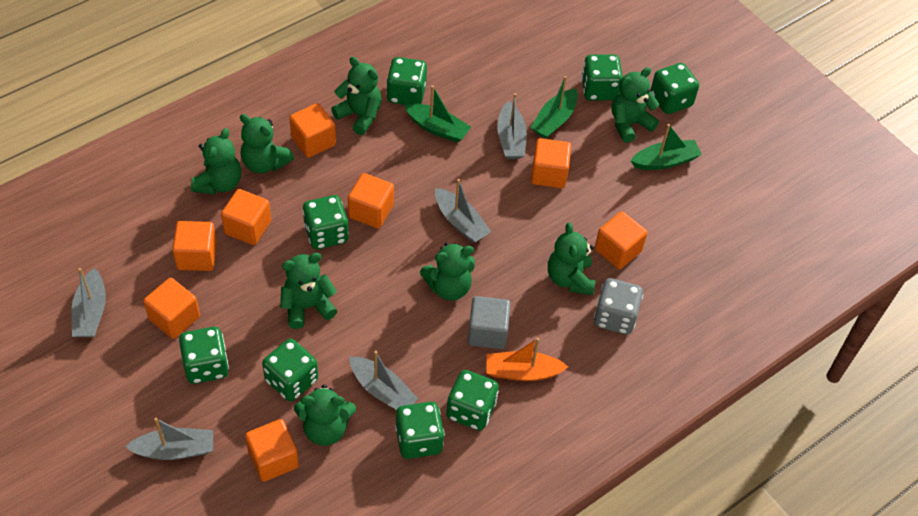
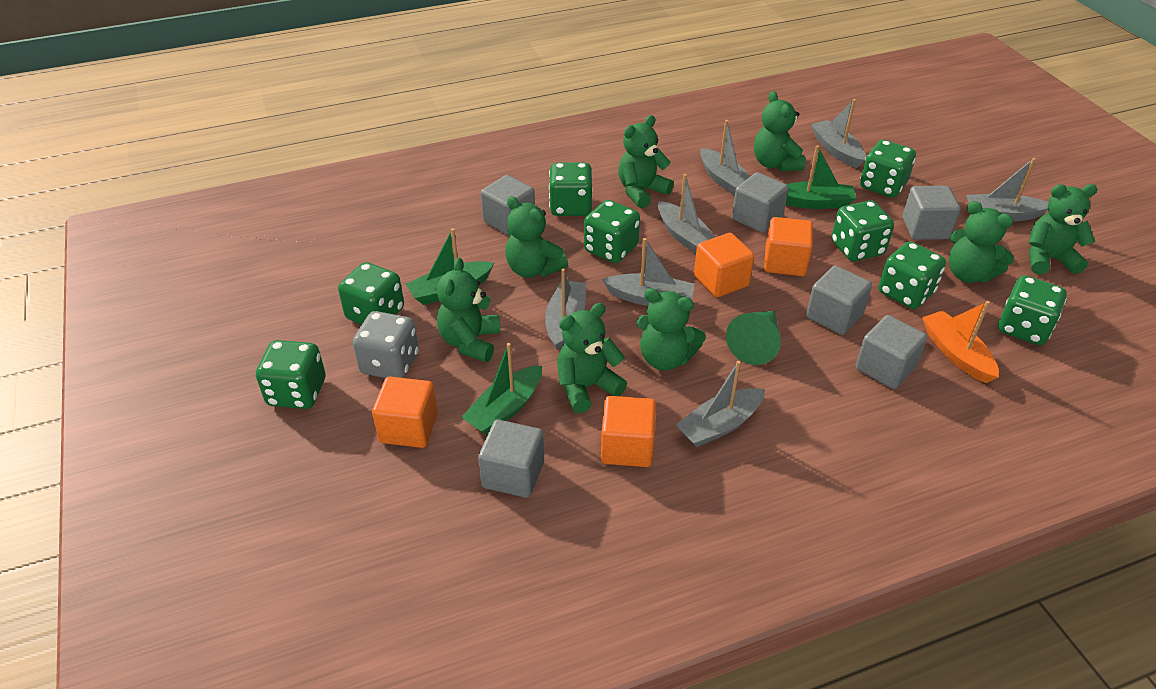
green cone: 0 -> 1
grey boat: 5 -> 7
grey cube: 1 -> 6
orange cube: 8 -> 4

